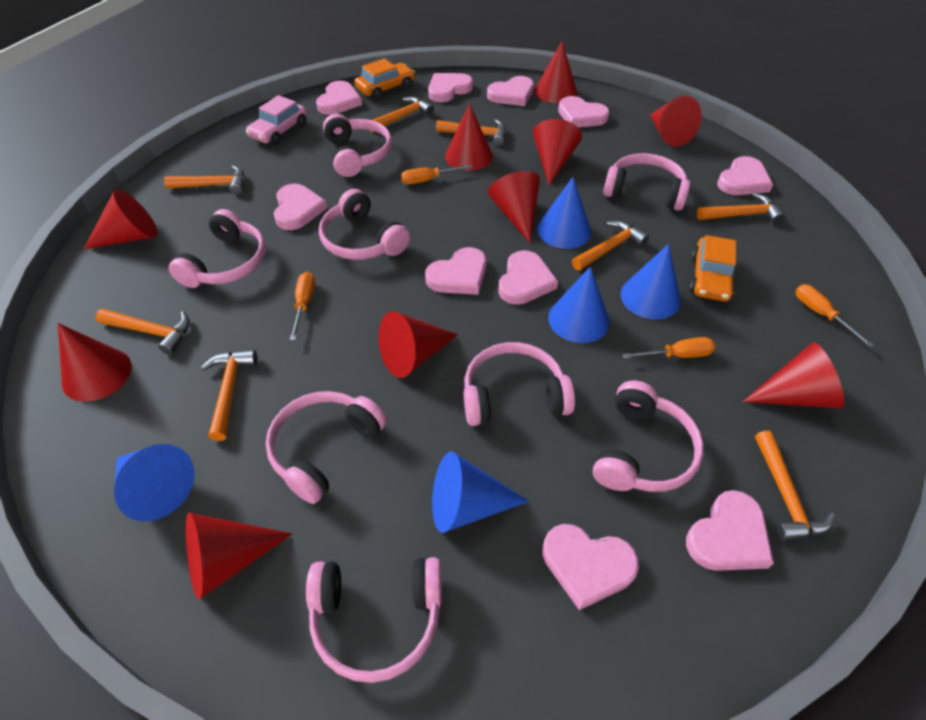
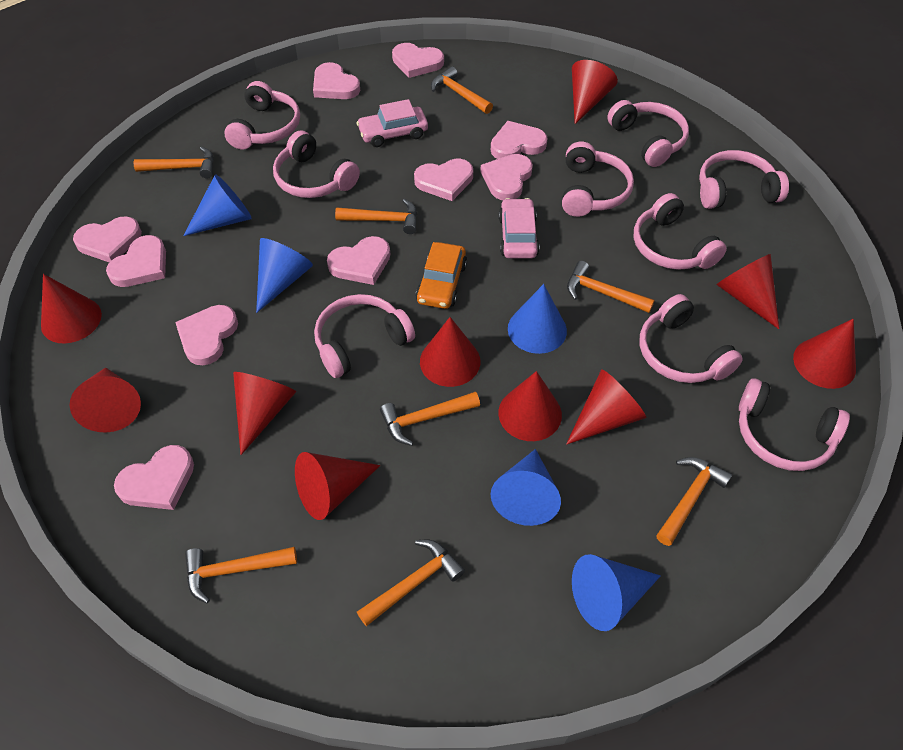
orange car: 2 -> 1
orange screwdriver: 4 -> 0
pink car: 1 -> 2
pink headphones: 8 -> 9

